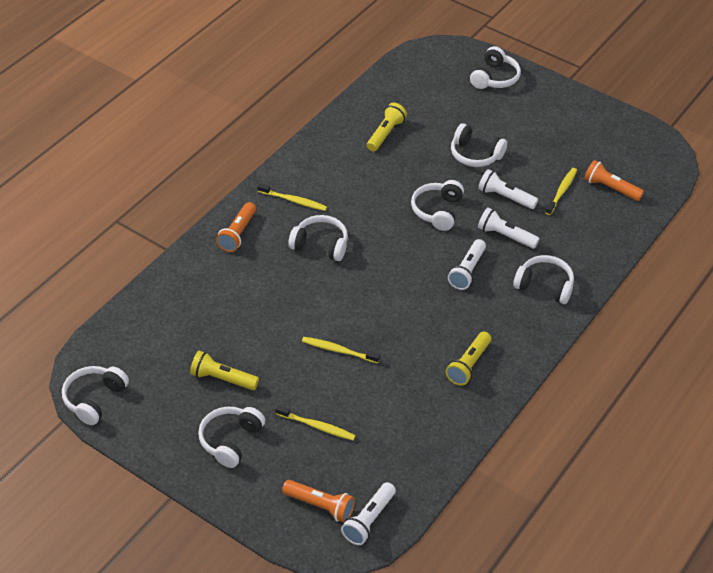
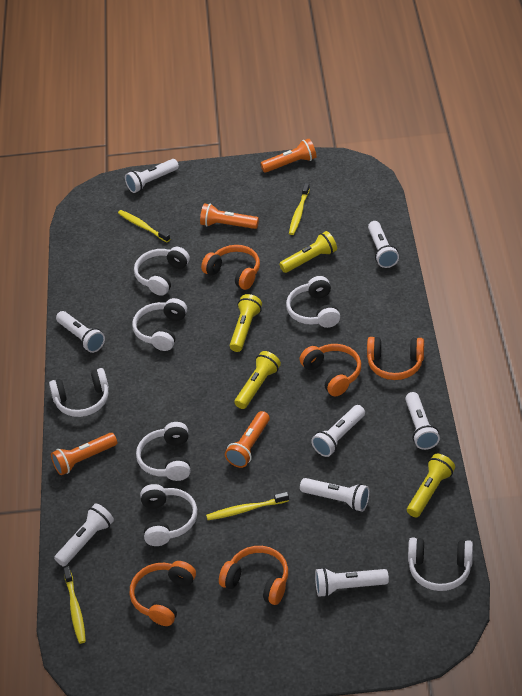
orange flashlight: 3 -> 4
orange headphones: 0 -> 5
white flashlight: 4 -> 8
yellow flashlight: 3 -> 4

